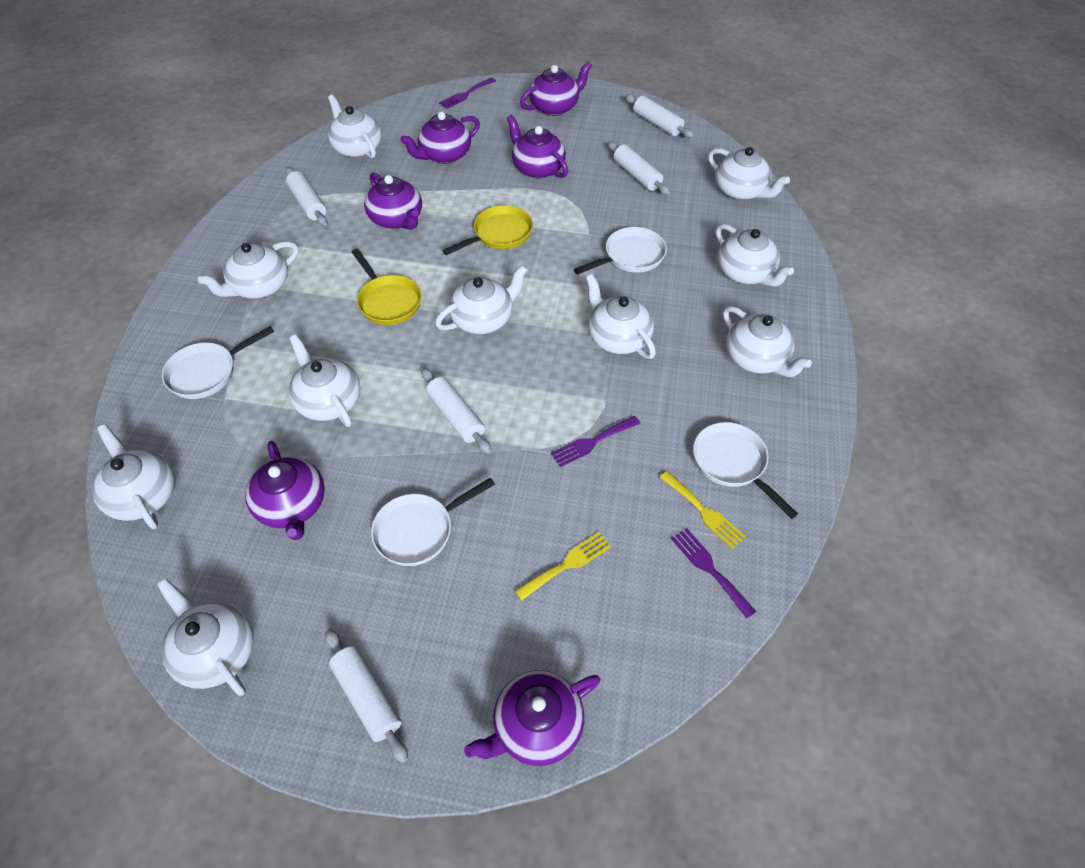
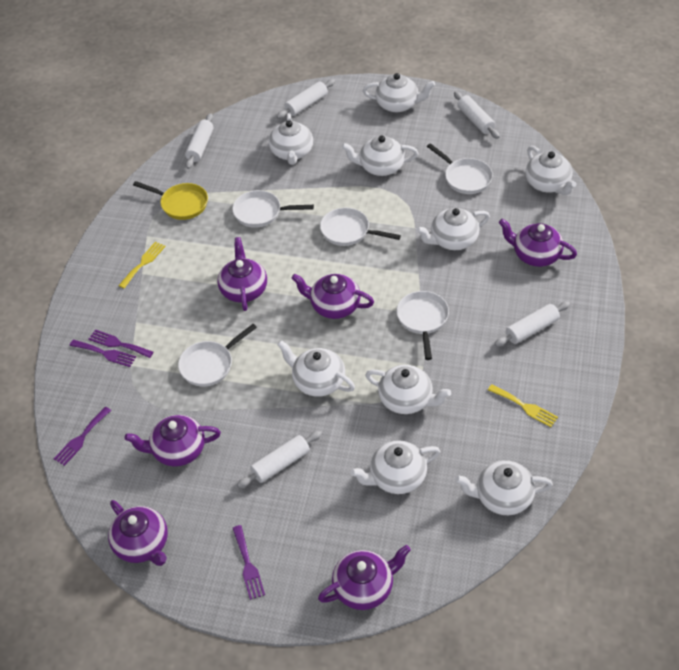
purple fork: 3 -> 4
white pan: 4 -> 5
white teapot: 10 -> 9
yellow pan: 2 -> 1

